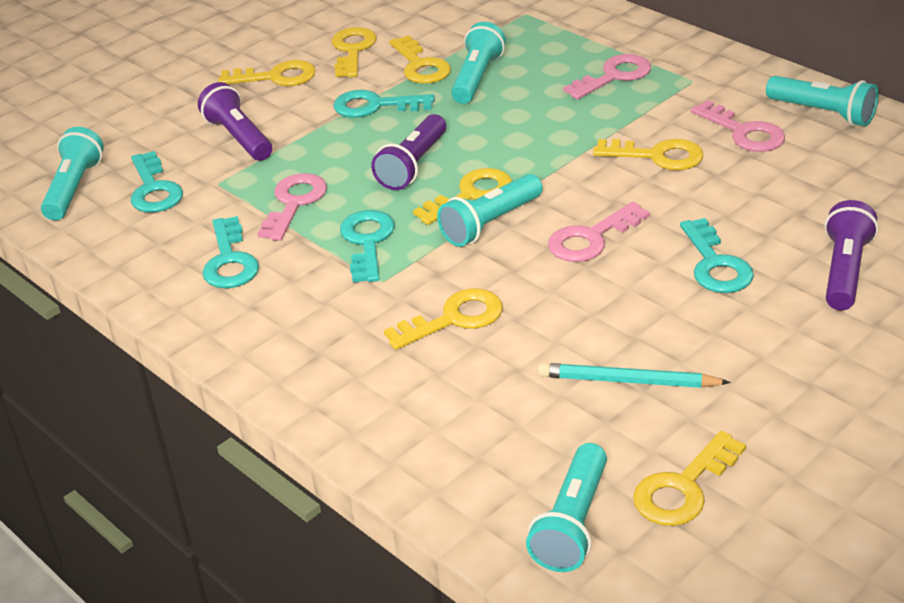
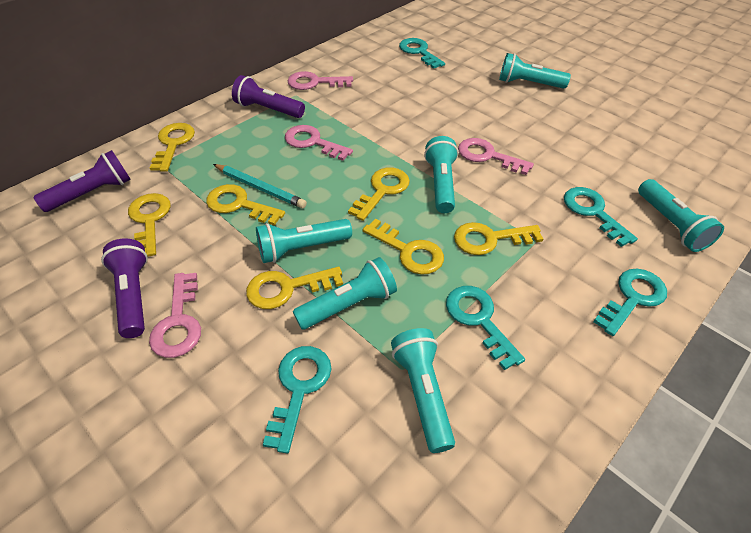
turquoise flashlight: 5 -> 6

